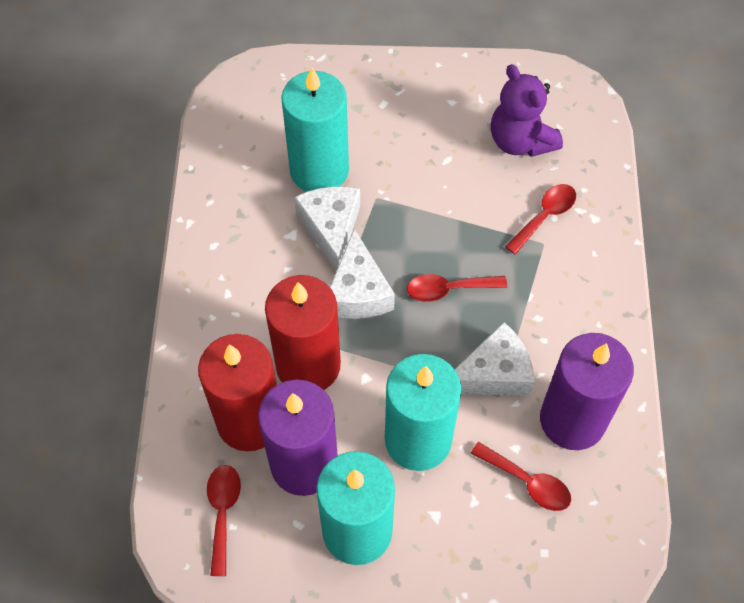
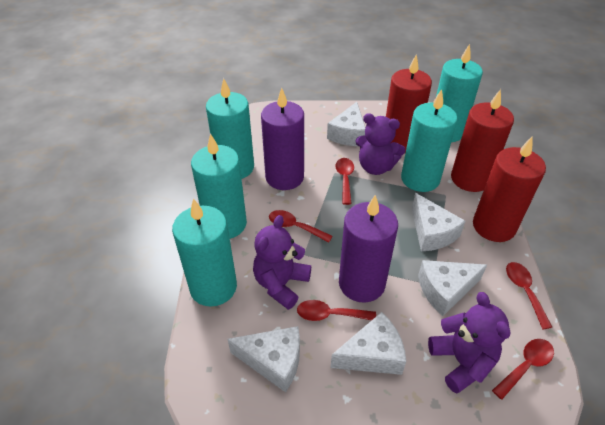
purple teddy bear: 1 -> 3
red candle: 2 -> 3
red spoon: 4 -> 5
turquoise candle: 3 -> 5
white cheese: 3 -> 5

